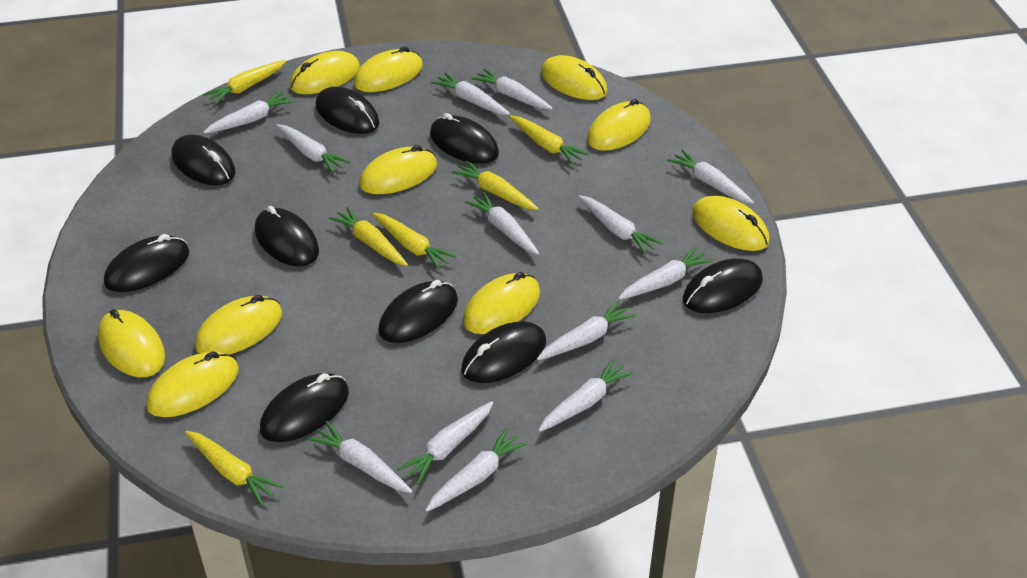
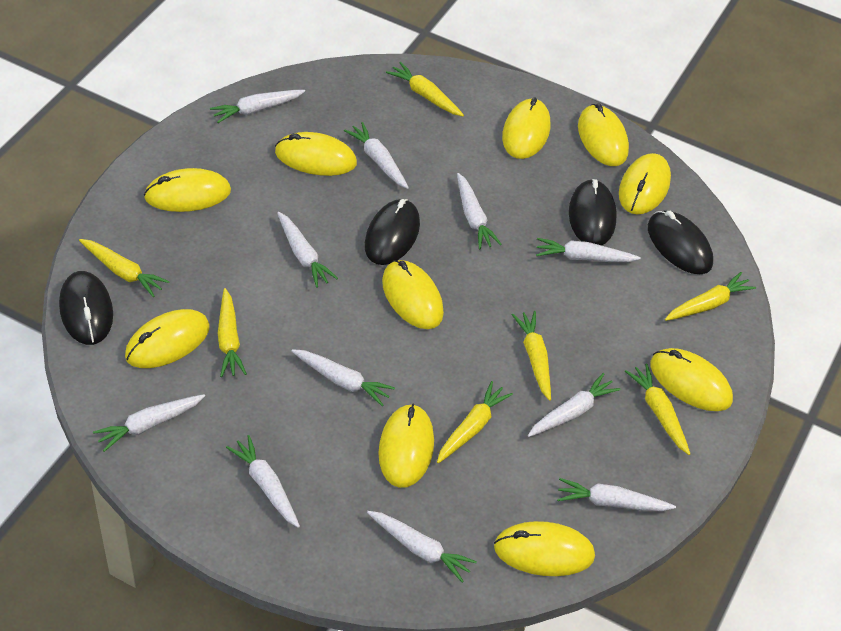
black mouse: 9 -> 4
white carrot: 13 -> 11
yellow carrot: 6 -> 7

